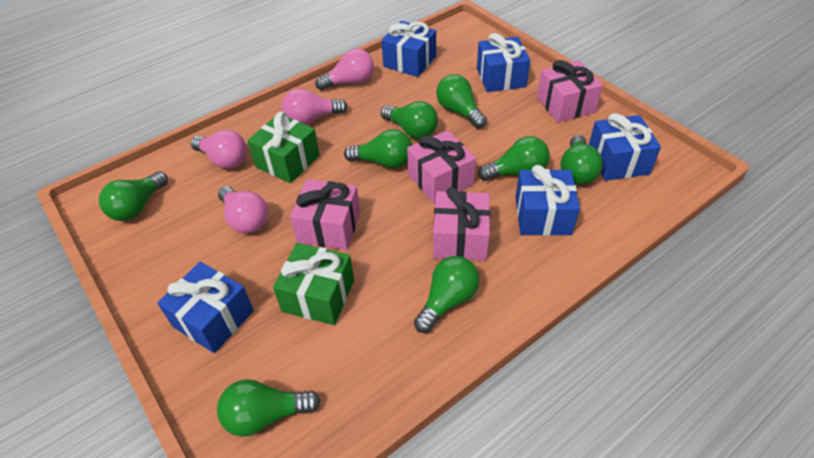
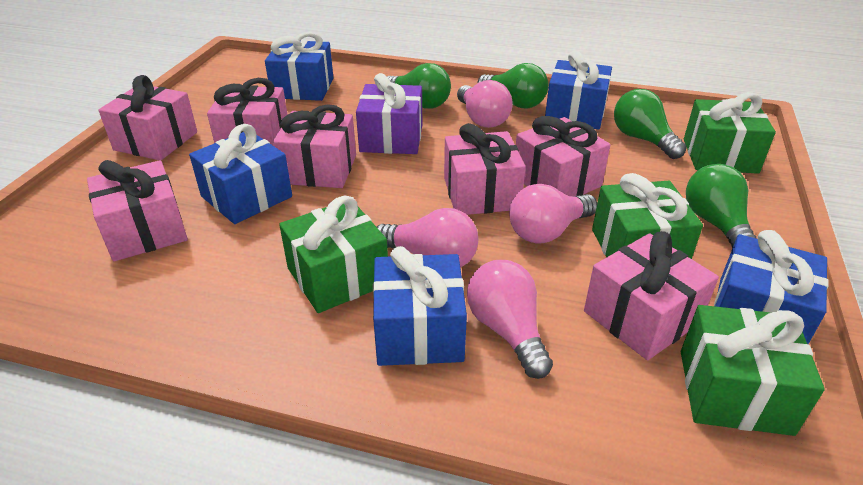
green gift: 2 -> 4
green light bulb: 8 -> 4
pink gift: 4 -> 7
purple gift: 0 -> 1

